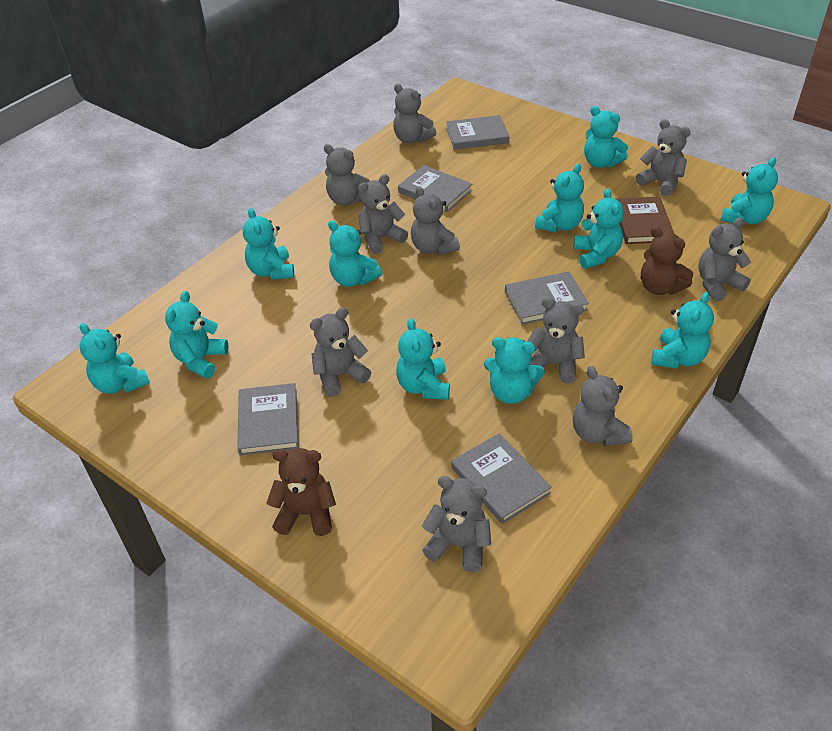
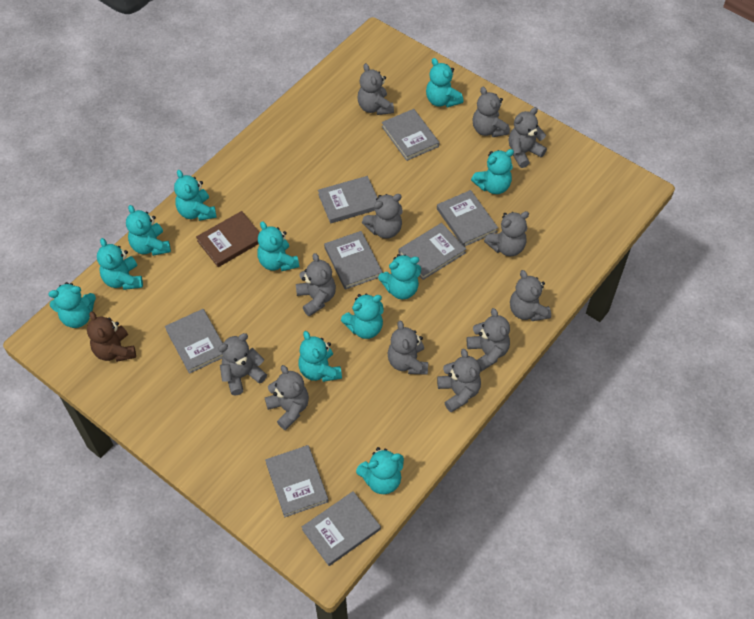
brown teddy bear: 2 -> 1
grey book: 5 -> 8
grey teddy bear: 10 -> 12

